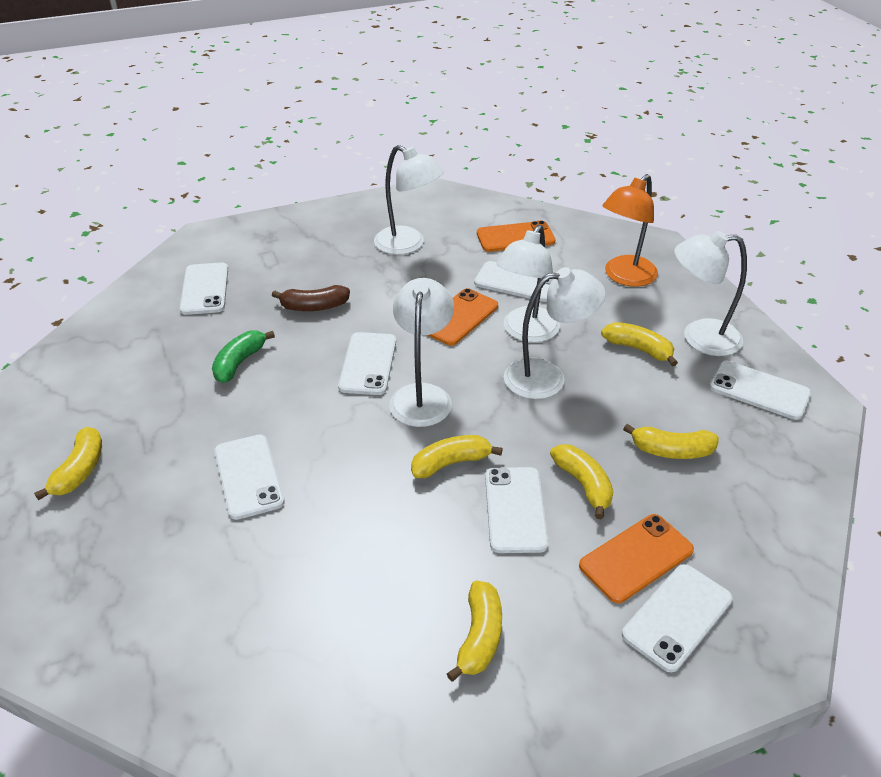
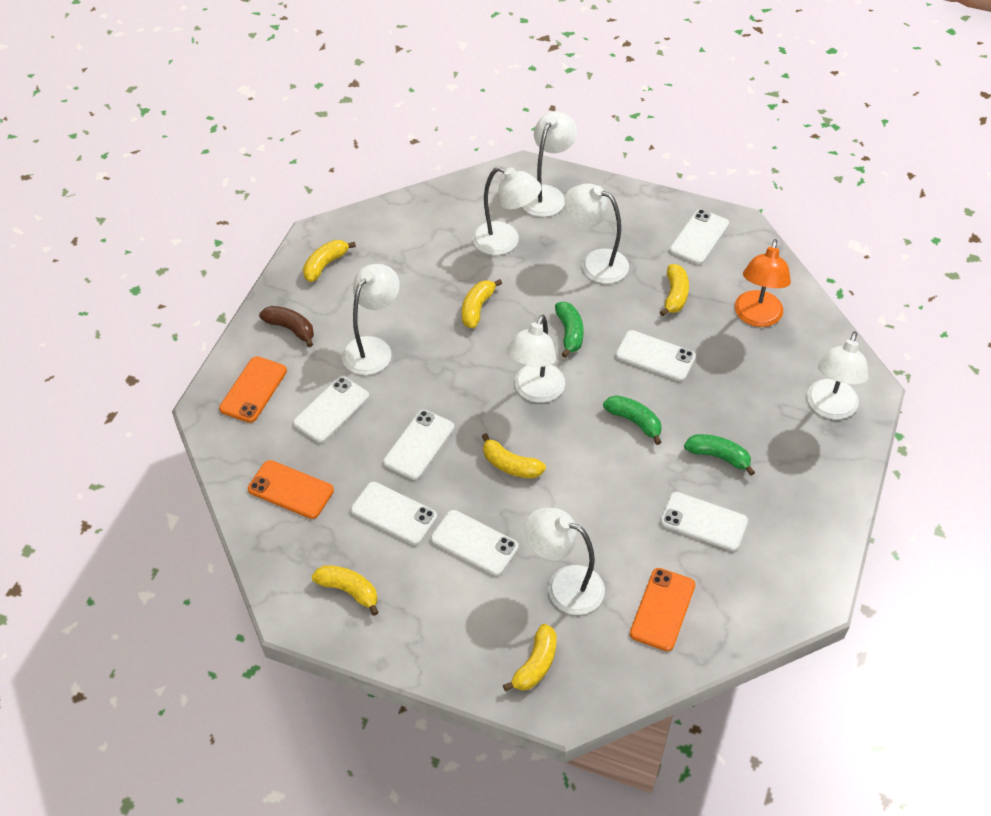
green banana: 1 -> 3
white lamp: 5 -> 7

